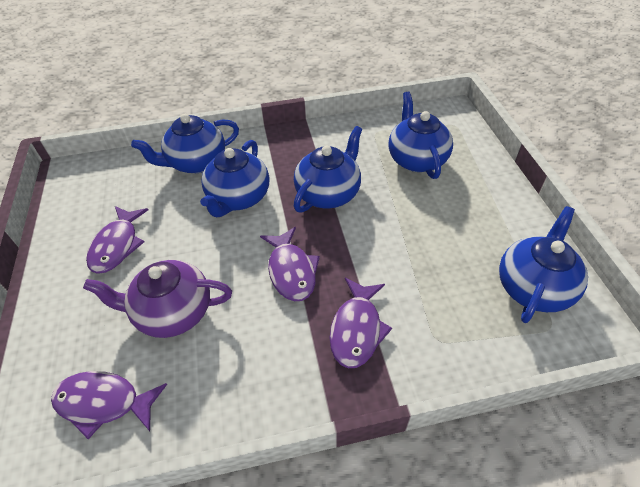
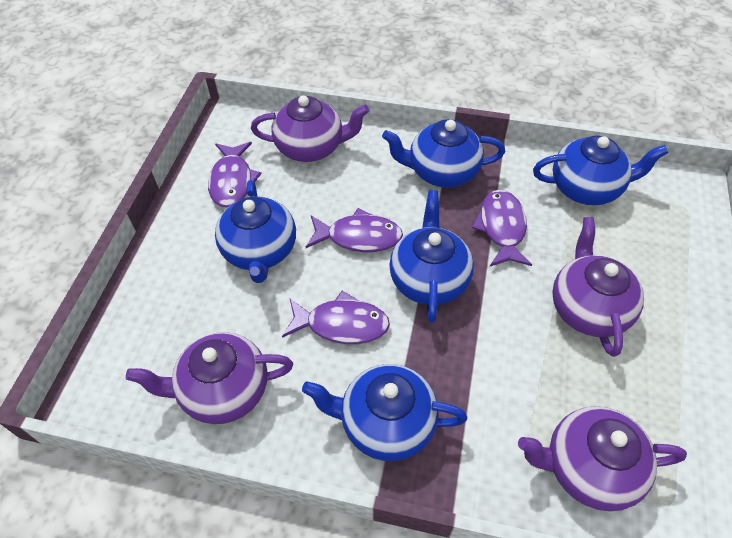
purple teapot: 1 -> 4

